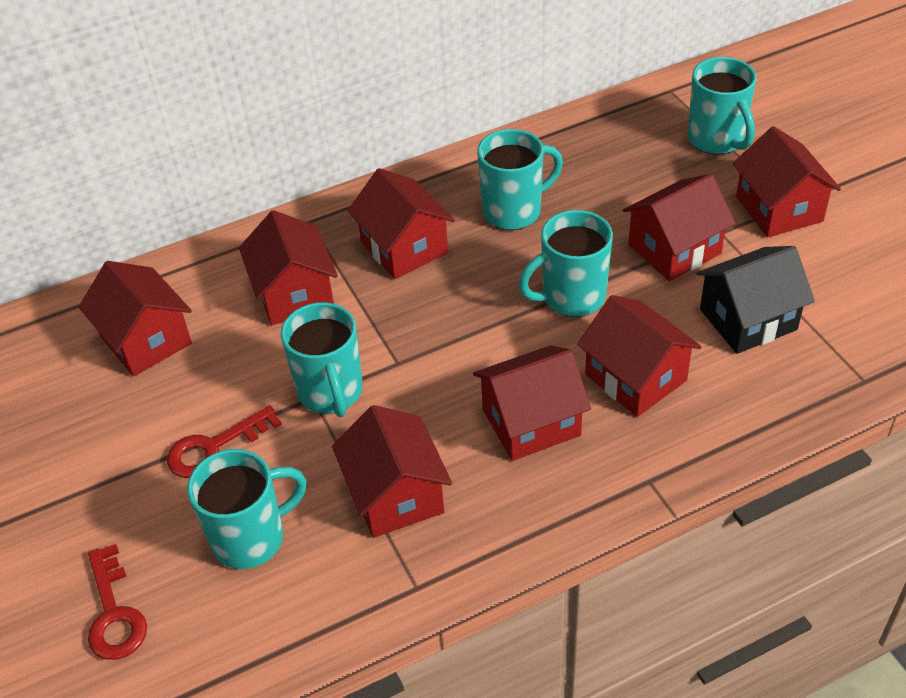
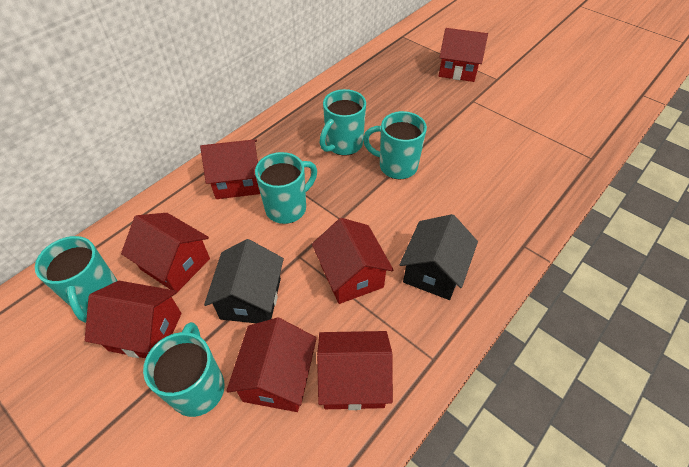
black house: 1 -> 2
red house: 8 -> 7
red key: 2 -> 0

